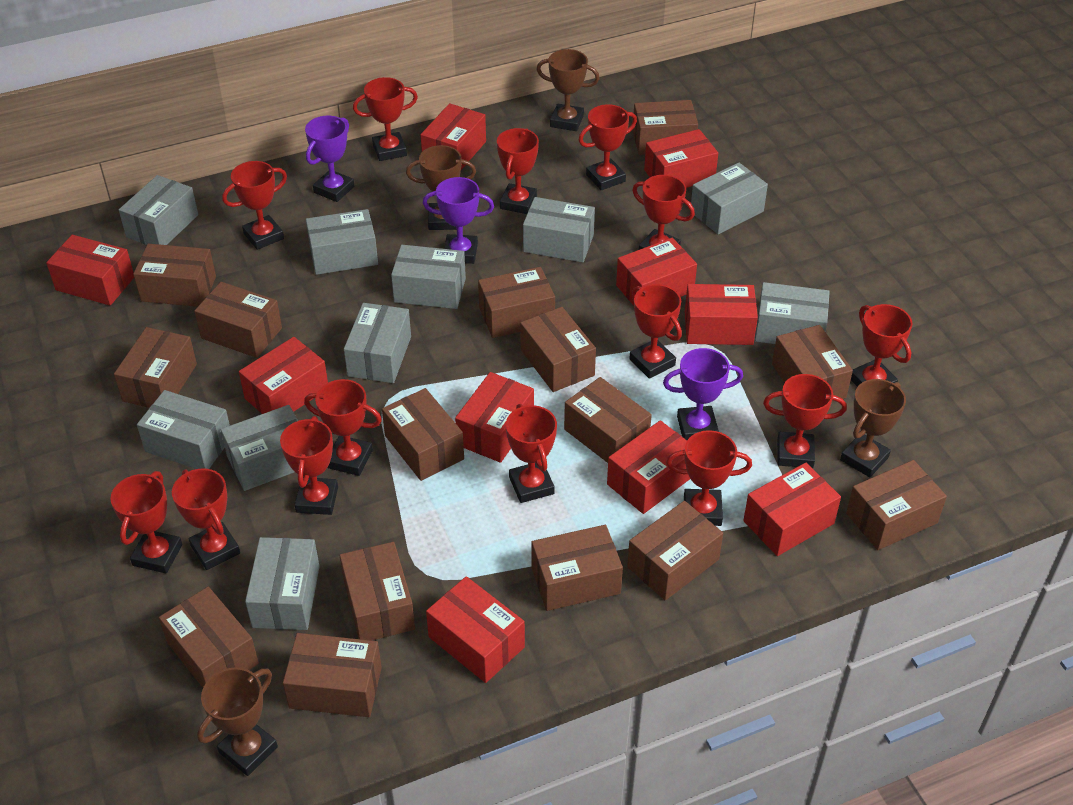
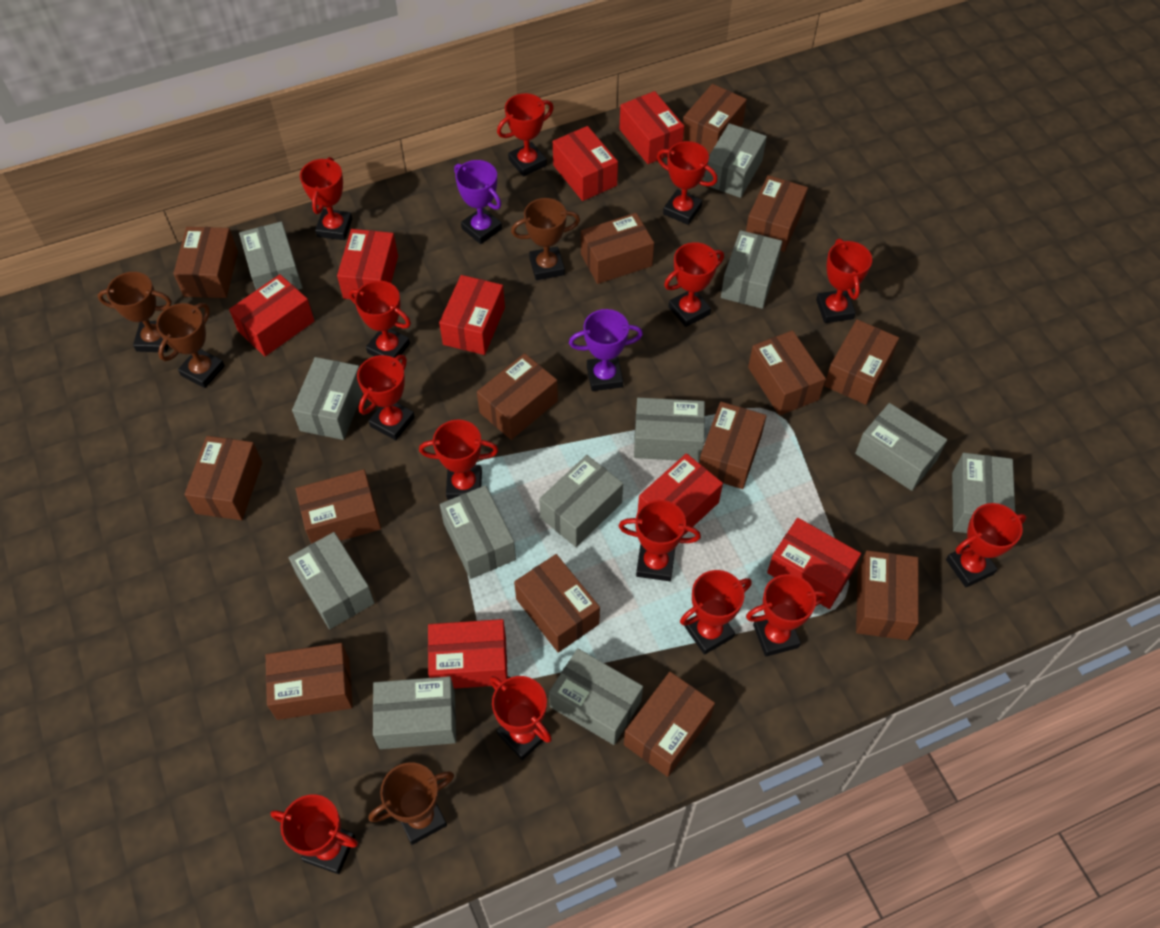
brown box: 15 -> 14
grey box: 10 -> 12
purple trophy: 3 -> 2
red box: 10 -> 8

